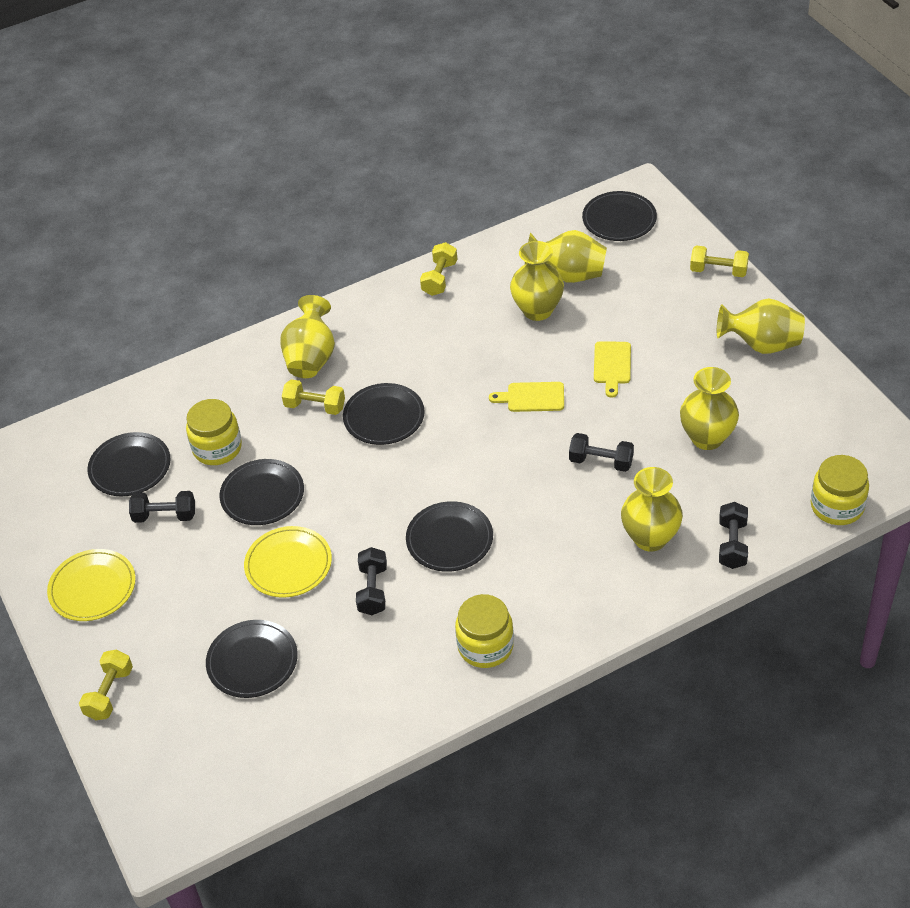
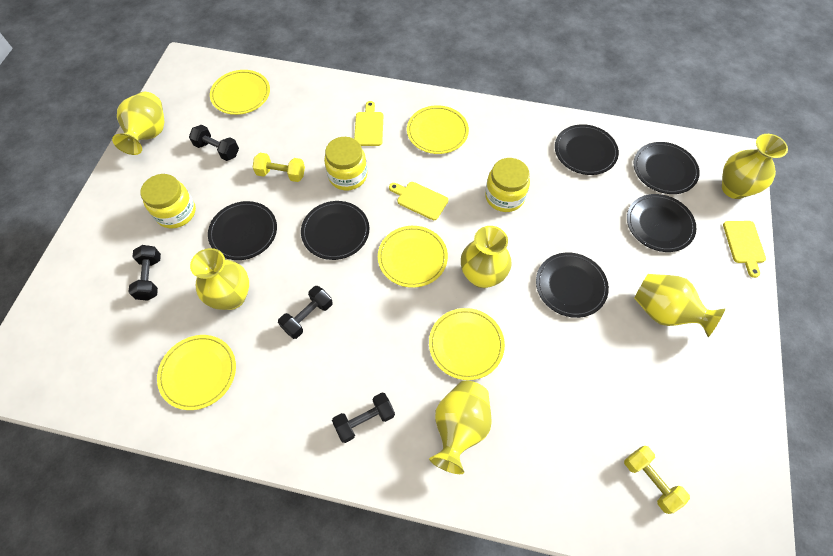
yellow cutting board: 2 -> 3
yellow dumbbell: 4 -> 2
yellow plate: 2 -> 5

